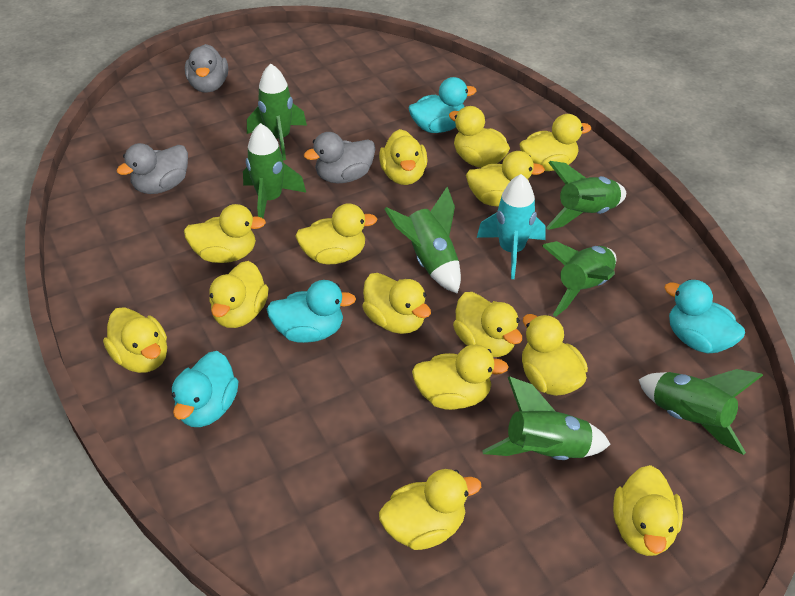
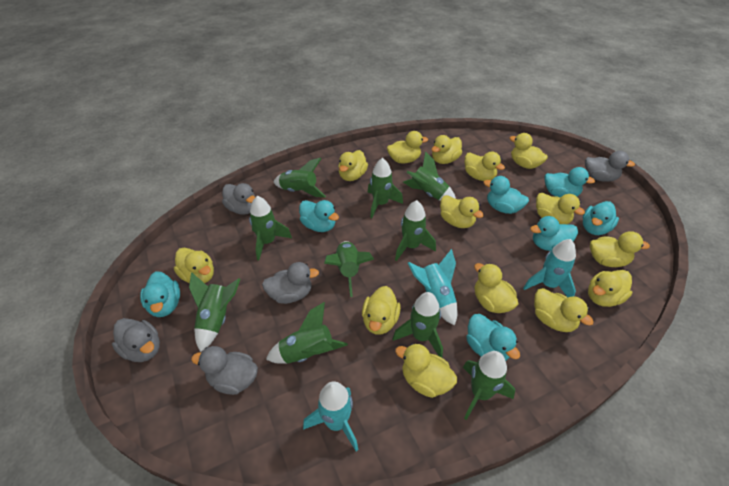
green rocket: 7 -> 10
grey duck: 3 -> 5
turquoise duck: 4 -> 7
turquoise rocket: 1 -> 3

